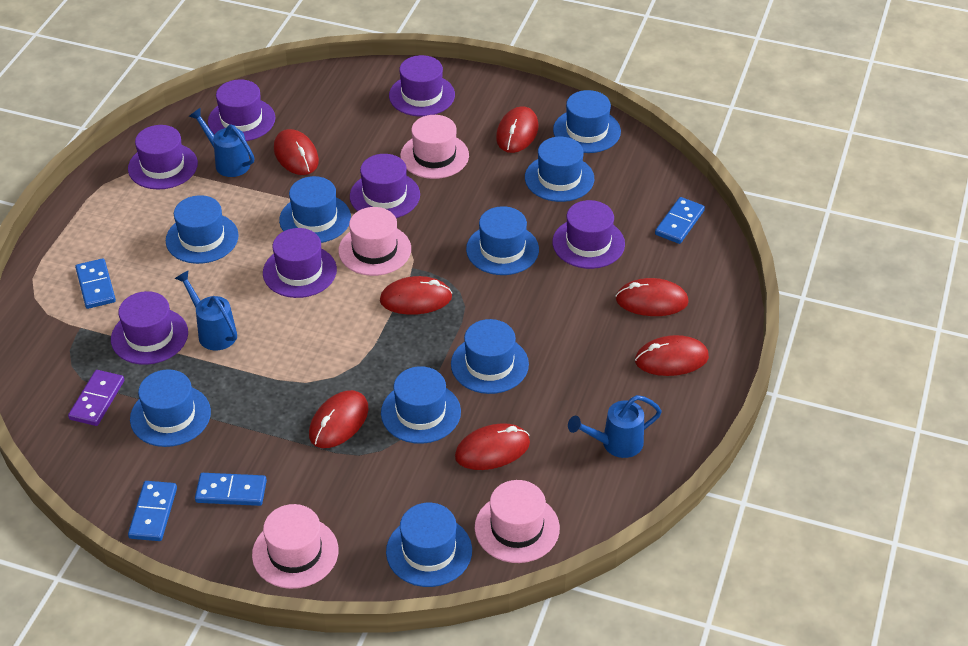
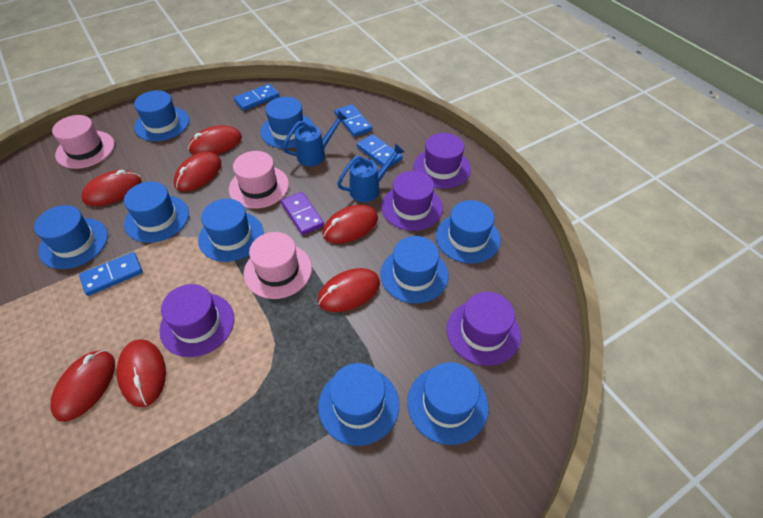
blue watering can: 3 -> 2
pink hat: 4 -> 3
purple hat: 7 -> 4

